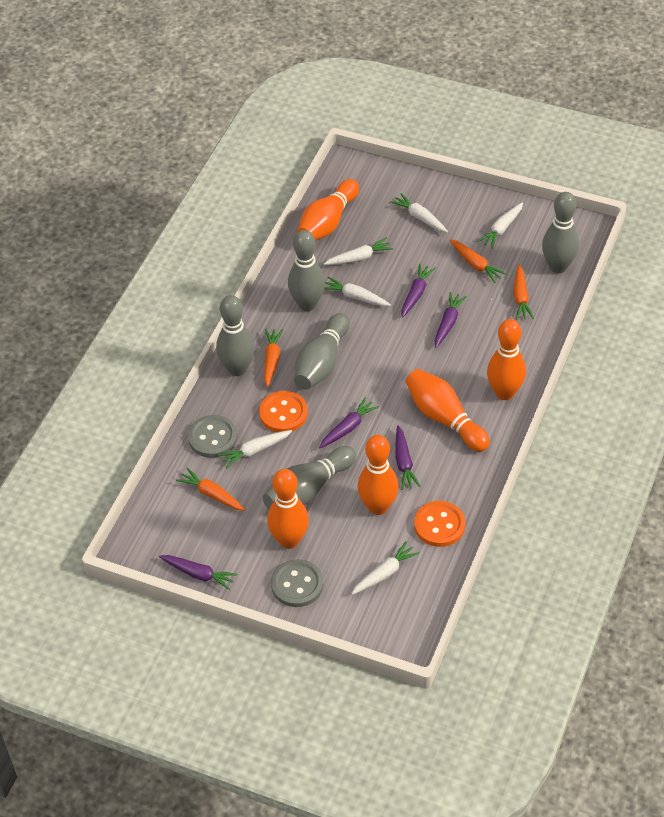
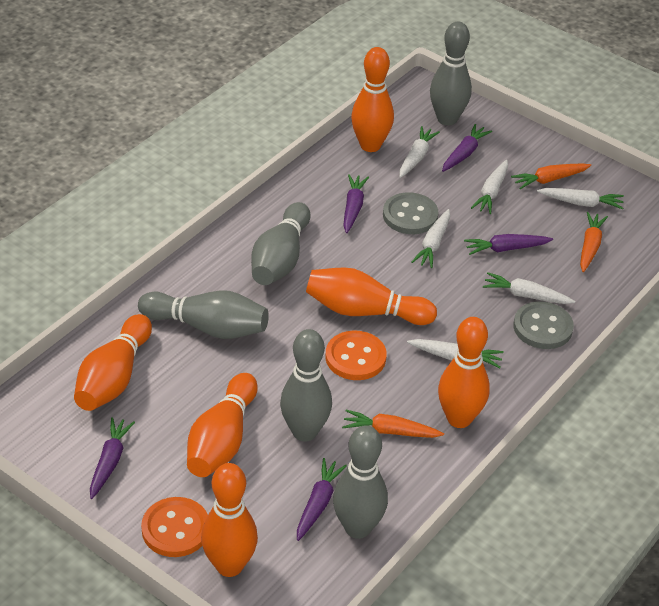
orange bowling pin: 5 -> 6
orange carrot: 4 -> 3

